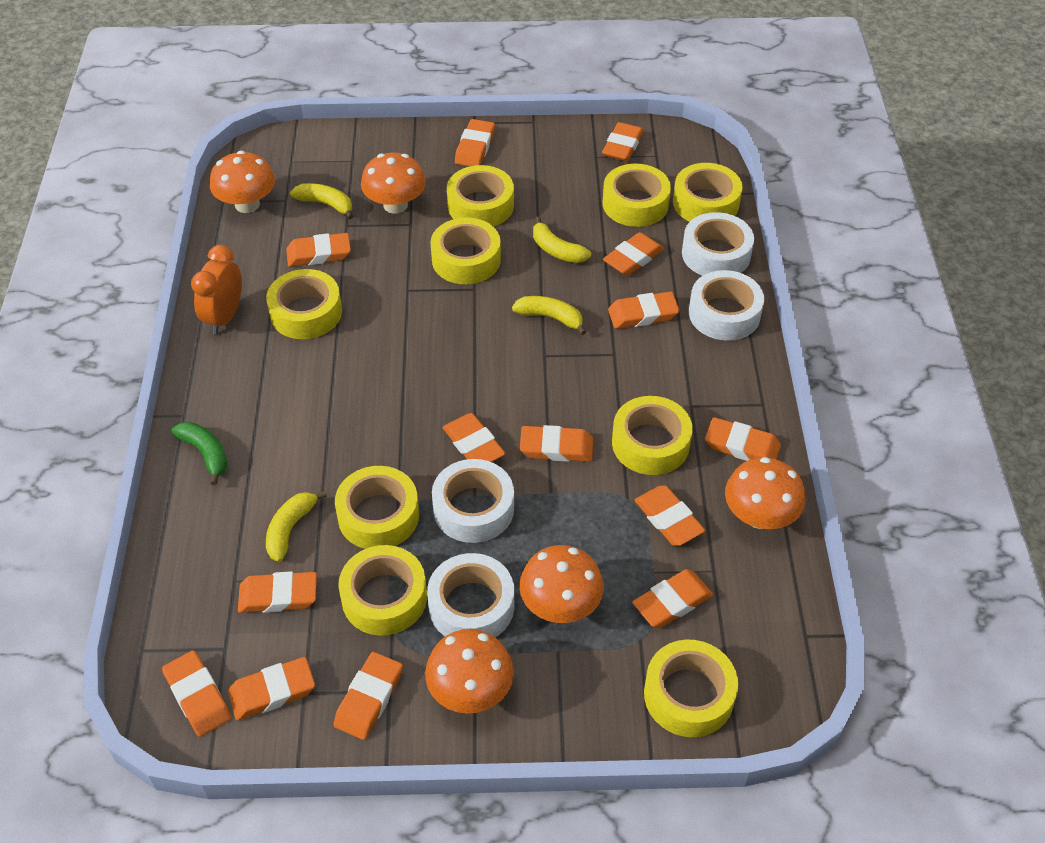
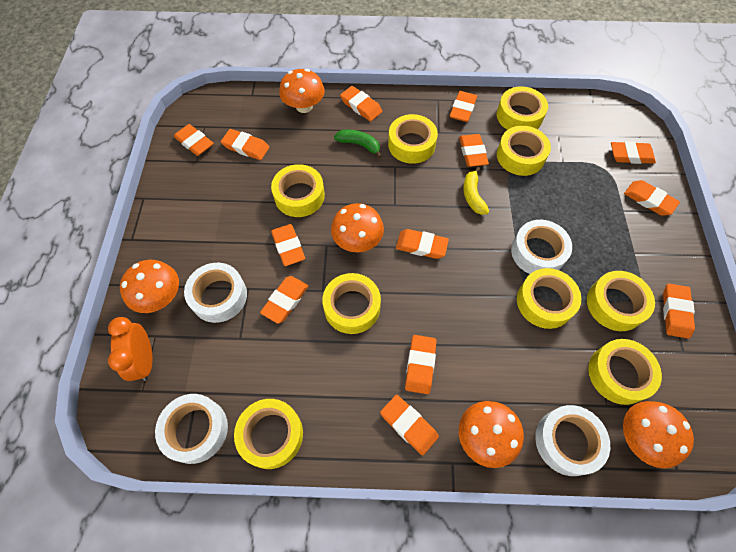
orange eraser: 14 -> 13
yellow banana: 4 -> 1

